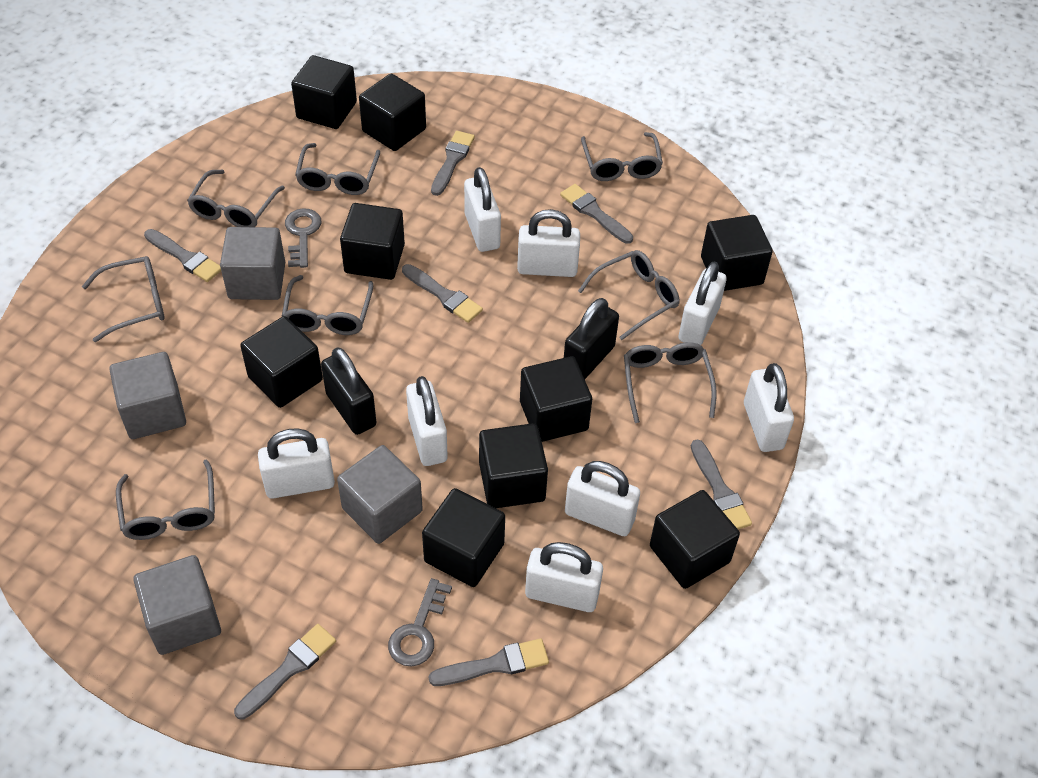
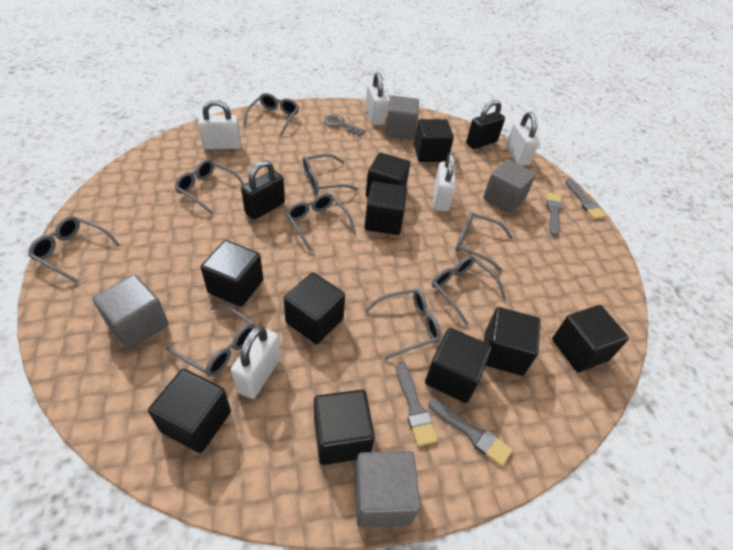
black cube: 9 -> 10
grey brush: 7 -> 4
grey glasses: 8 -> 9
grey key: 2 -> 1
white padlock: 8 -> 5

